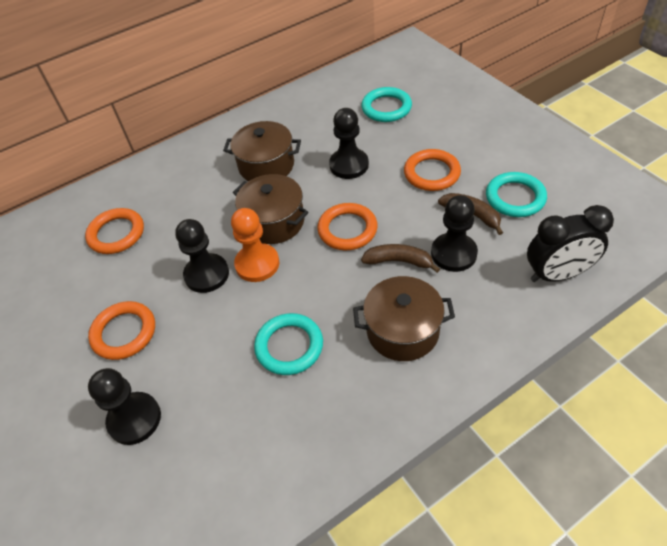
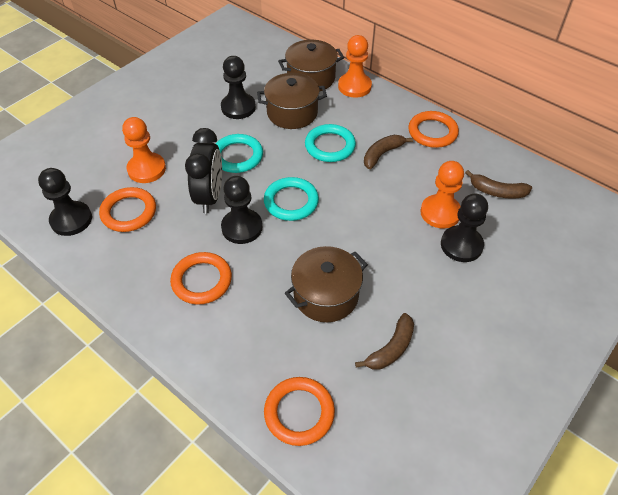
brown banana: 2 -> 3
orange pawn: 1 -> 3

